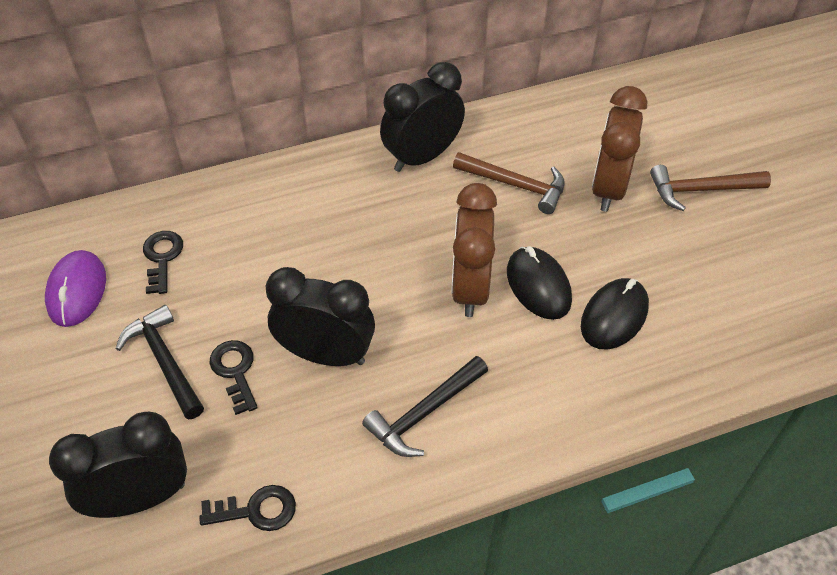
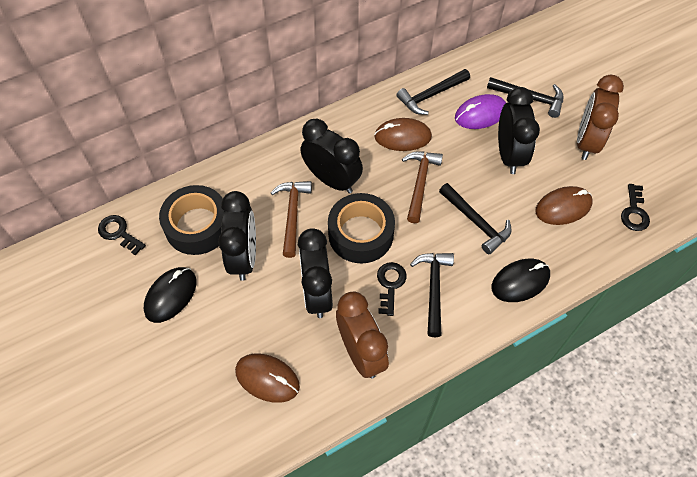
black clock: 3 -> 4
black hammer: 2 -> 4
black tape: 0 -> 2
brown mouse: 0 -> 3

